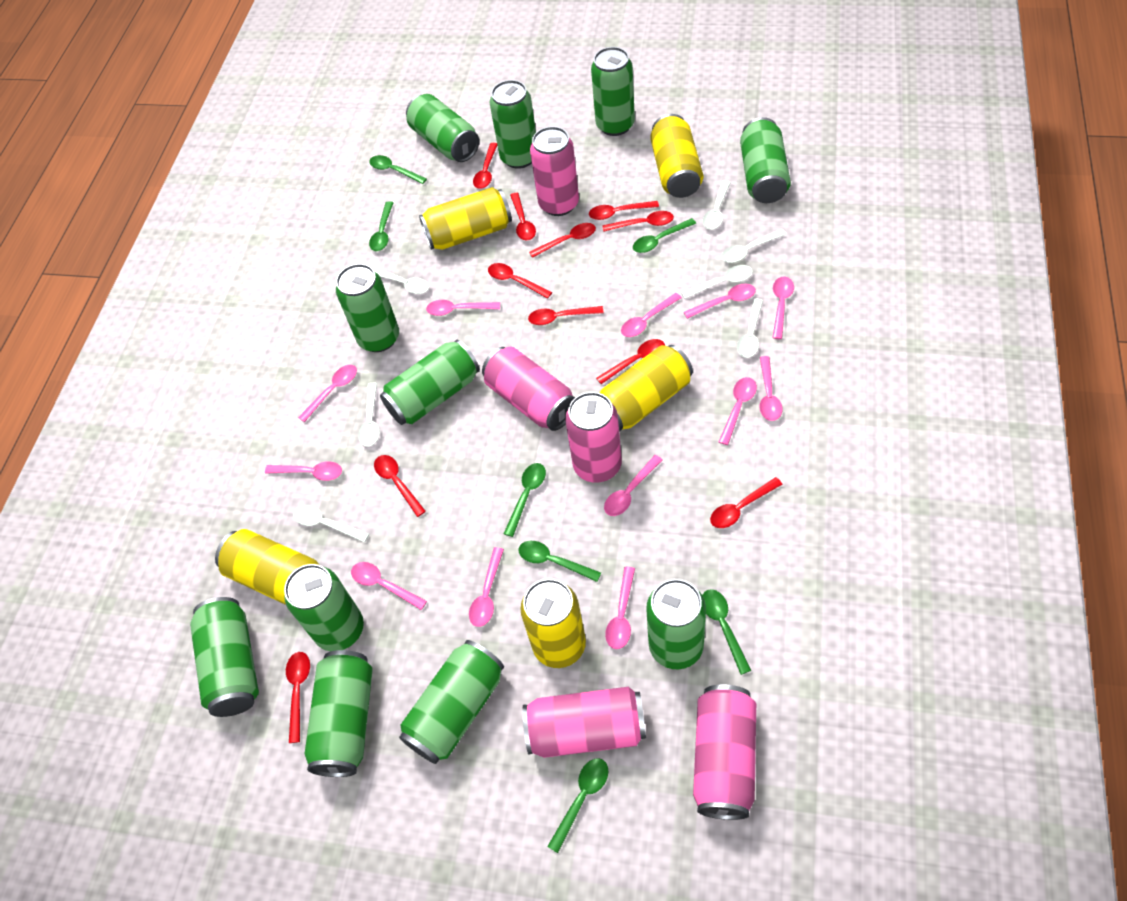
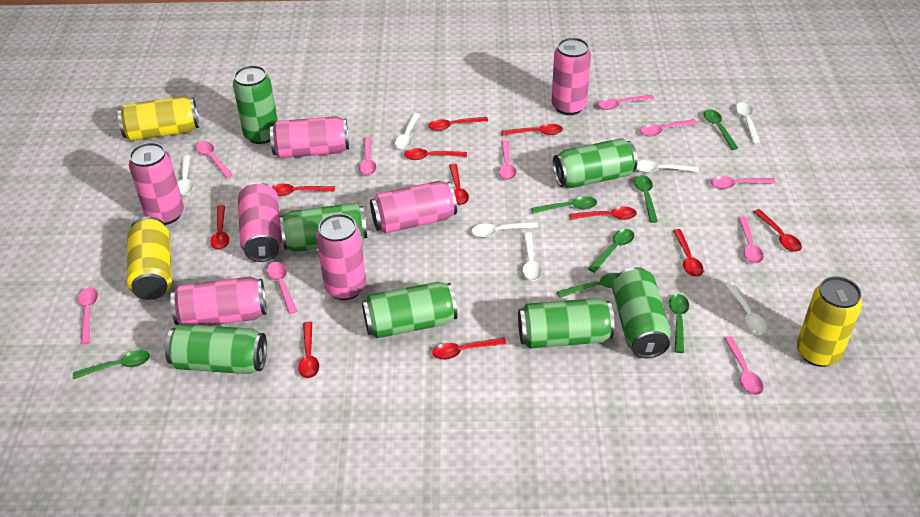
green can: 11 -> 7
pink can: 5 -> 7
pink spoon: 12 -> 10
yellow can: 5 -> 3

